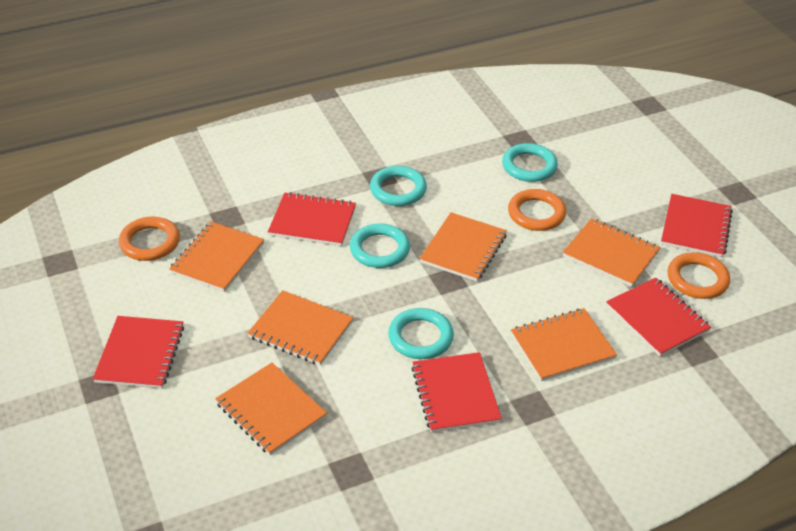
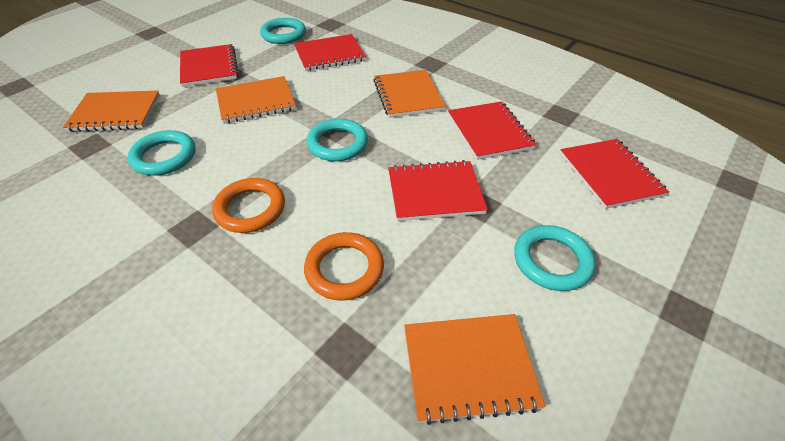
orange notebook: 6 -> 4
orange ring: 3 -> 2

